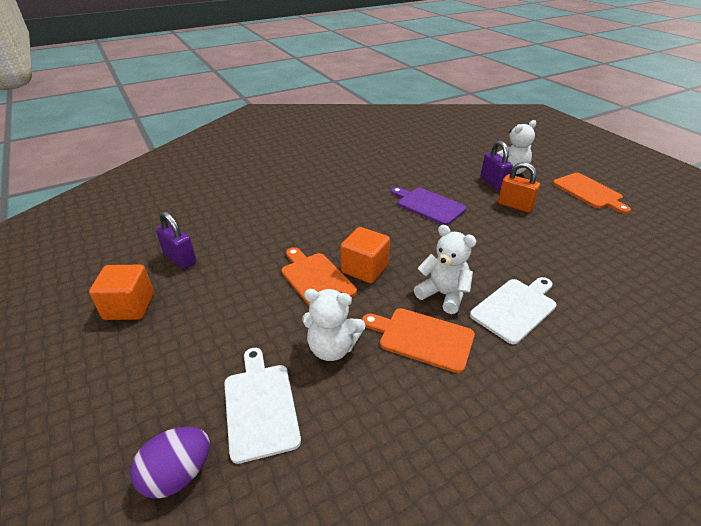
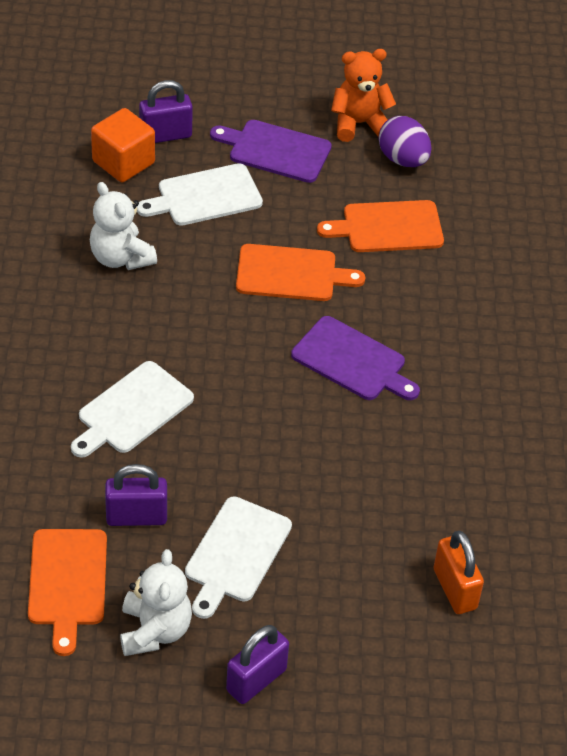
orange cube: 2 -> 1
orange teddy bear: 0 -> 1
purple cutting board: 1 -> 2
purple padlock: 2 -> 3
white cutting board: 2 -> 3
white teddy bear: 3 -> 2

